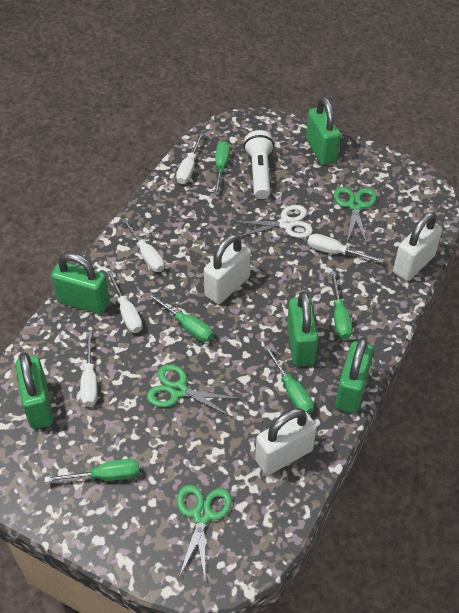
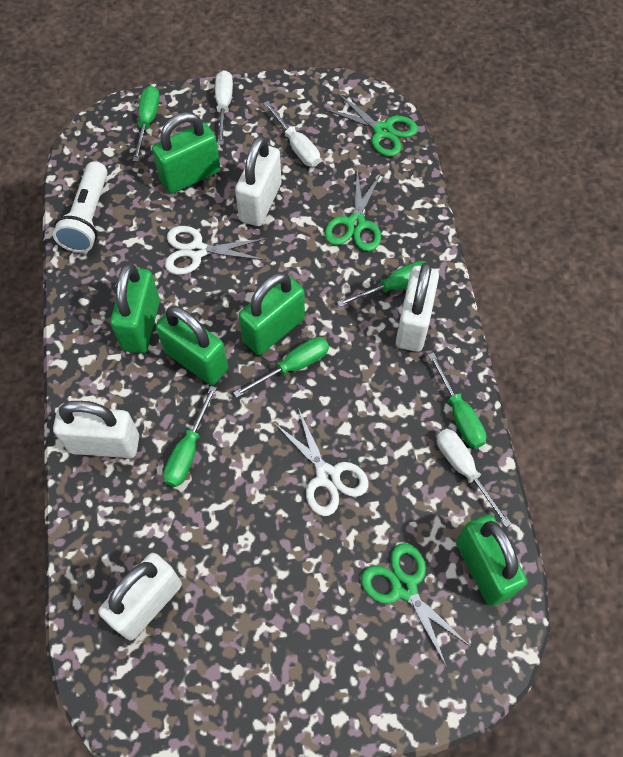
white padlock: 3 -> 4
white scissors: 1 -> 2
white screwdriver: 5 -> 3

